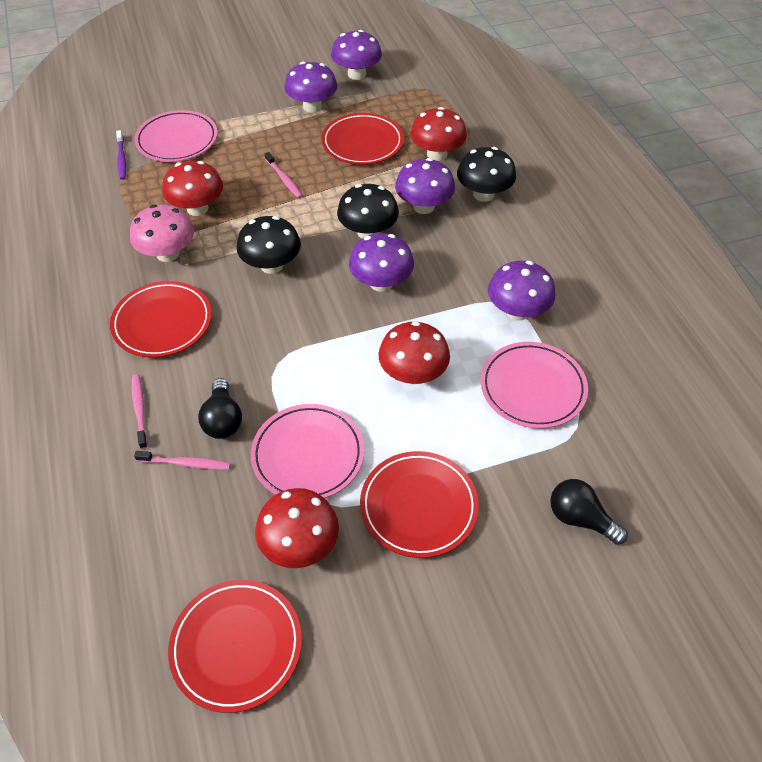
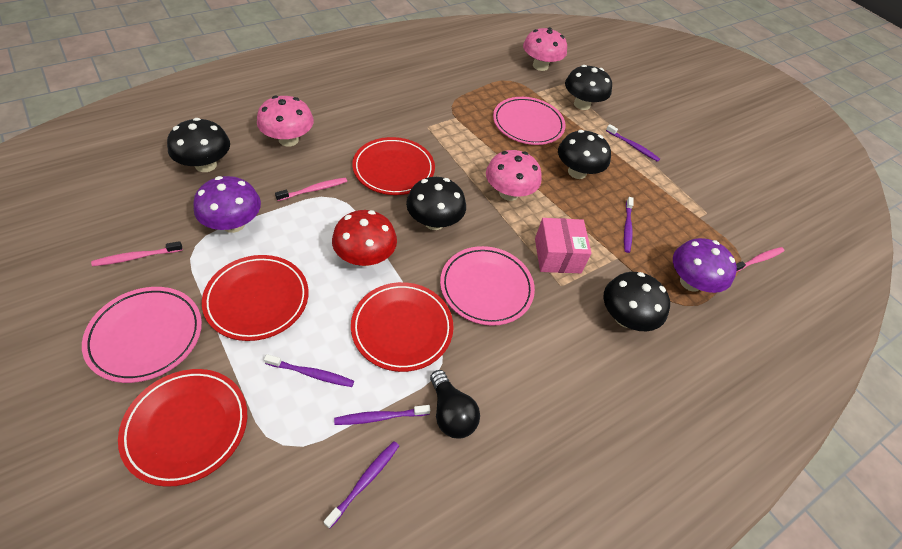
black light bulb: 2 -> 1
black mushroom: 3 -> 5
pink box: 0 -> 1
pink mushroom: 1 -> 3
purple mushroom: 5 -> 2
purple toothbrush: 1 -> 5
red mushroom: 4 -> 1

